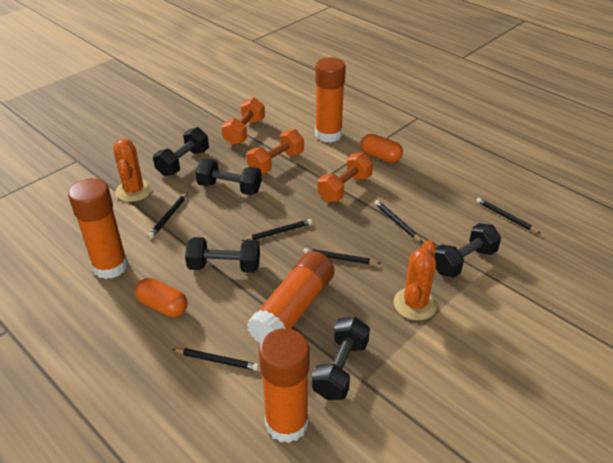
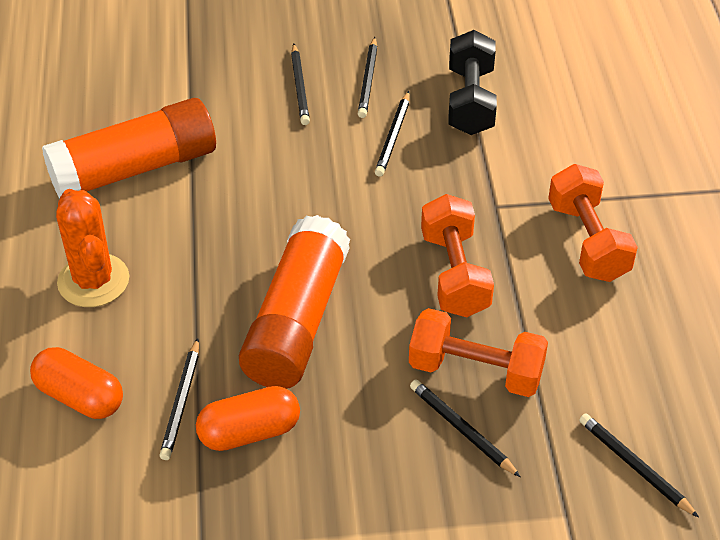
black dumbbell: 5 -> 1
orange cactus: 2 -> 1
orange glue stick: 4 -> 2

